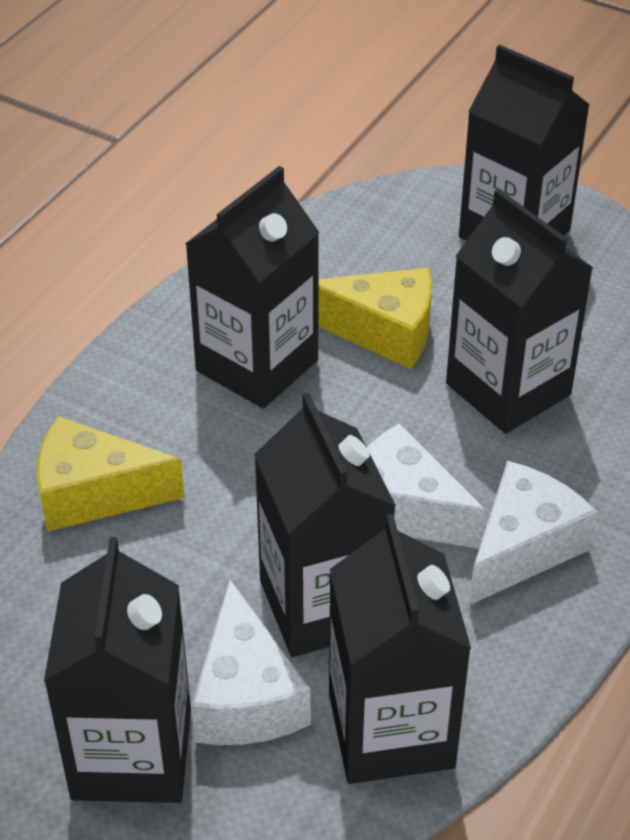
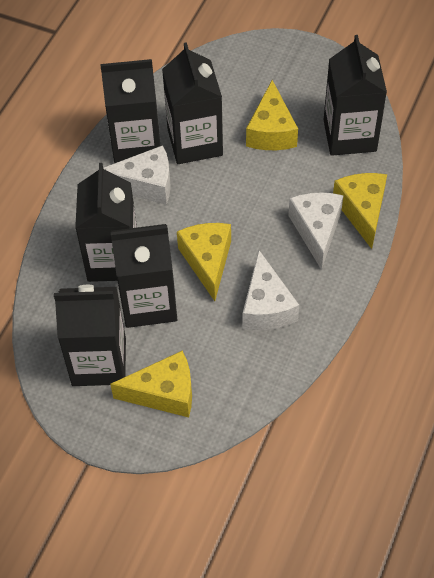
yellow cheese: 2 -> 4

